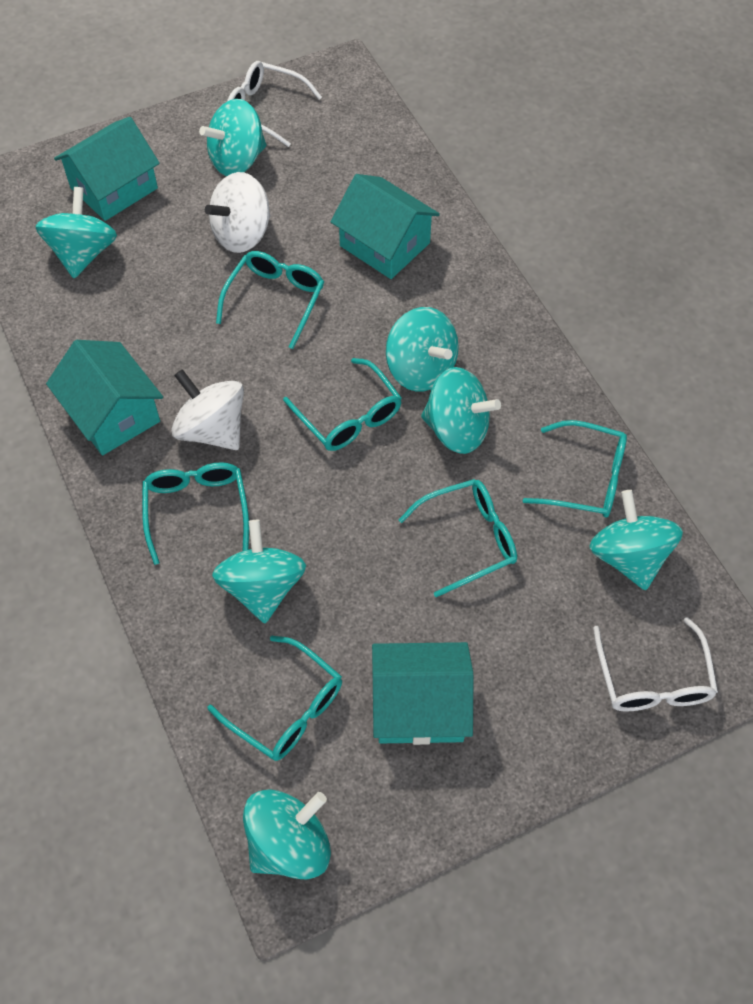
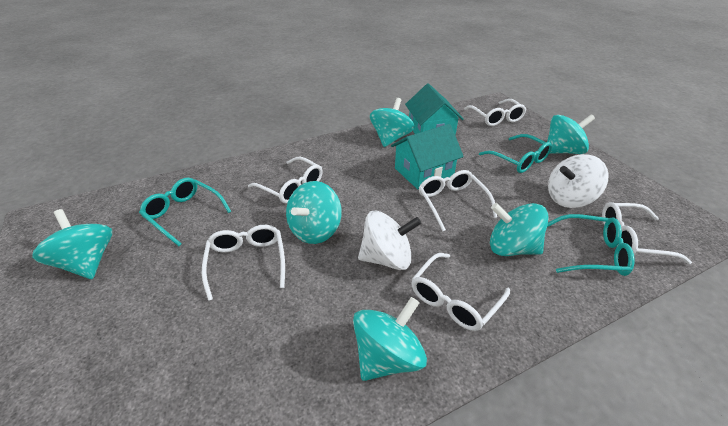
turquoise glasses: 6 -> 3
turquoise house: 4 -> 2
turquoise spinning top: 7 -> 6
white glasses: 2 -> 6

